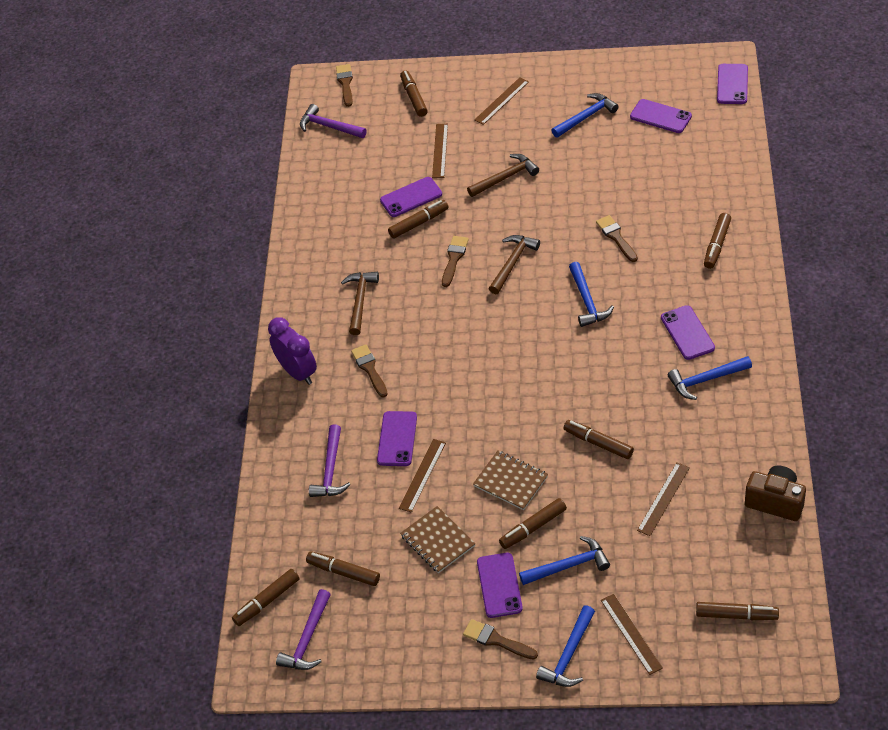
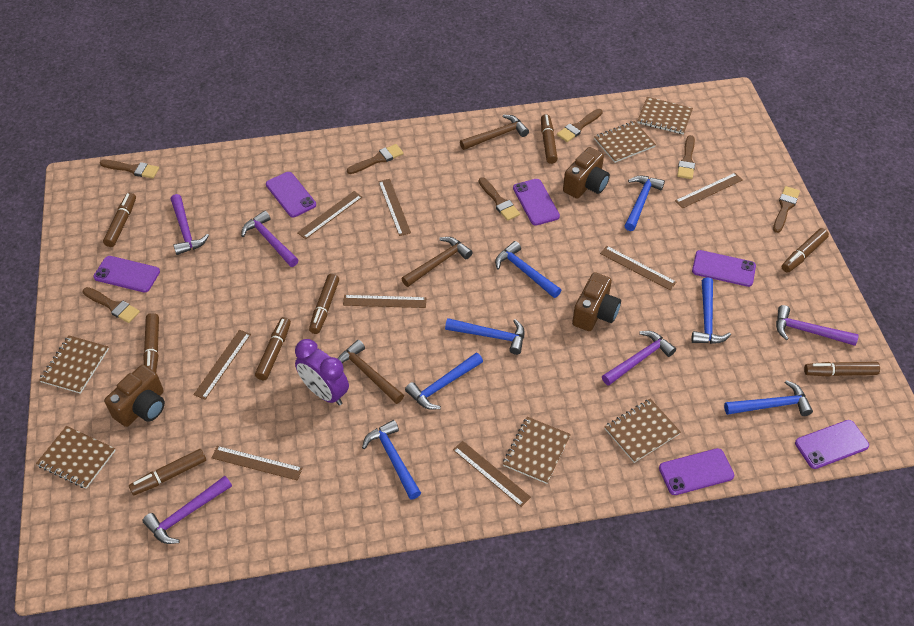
blue hammer: 5 -> 7
brown brush: 5 -> 7
brown camera: 1 -> 3
brown notebook: 2 -> 6
brown ruler: 5 -> 8
purple hammer: 3 -> 5

